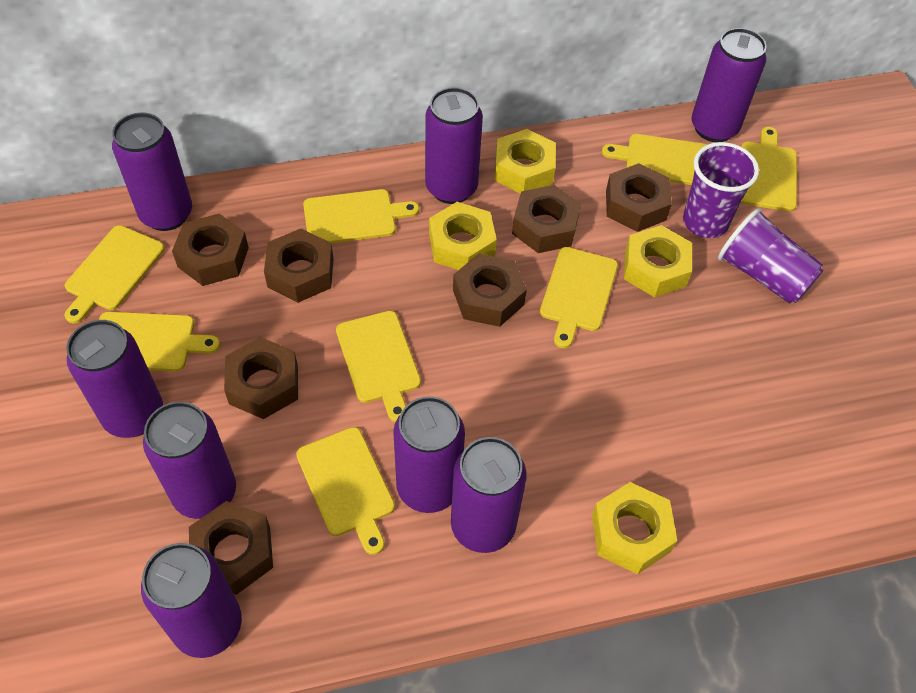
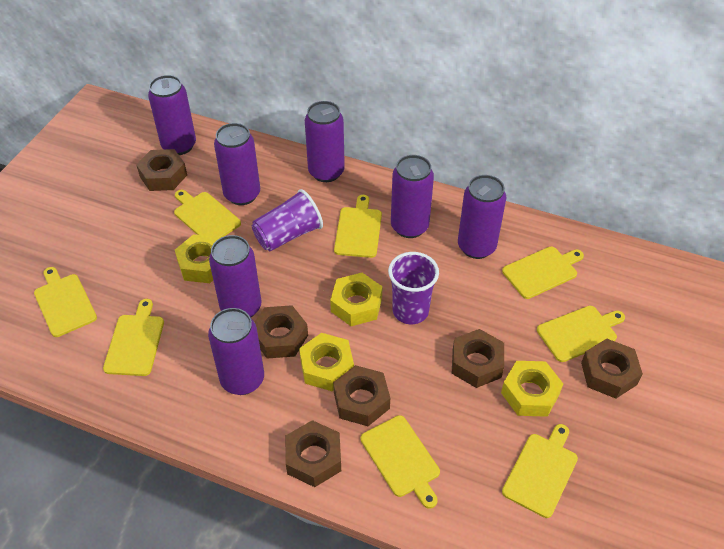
brown nut: 7 -> 6
purple can: 8 -> 7

